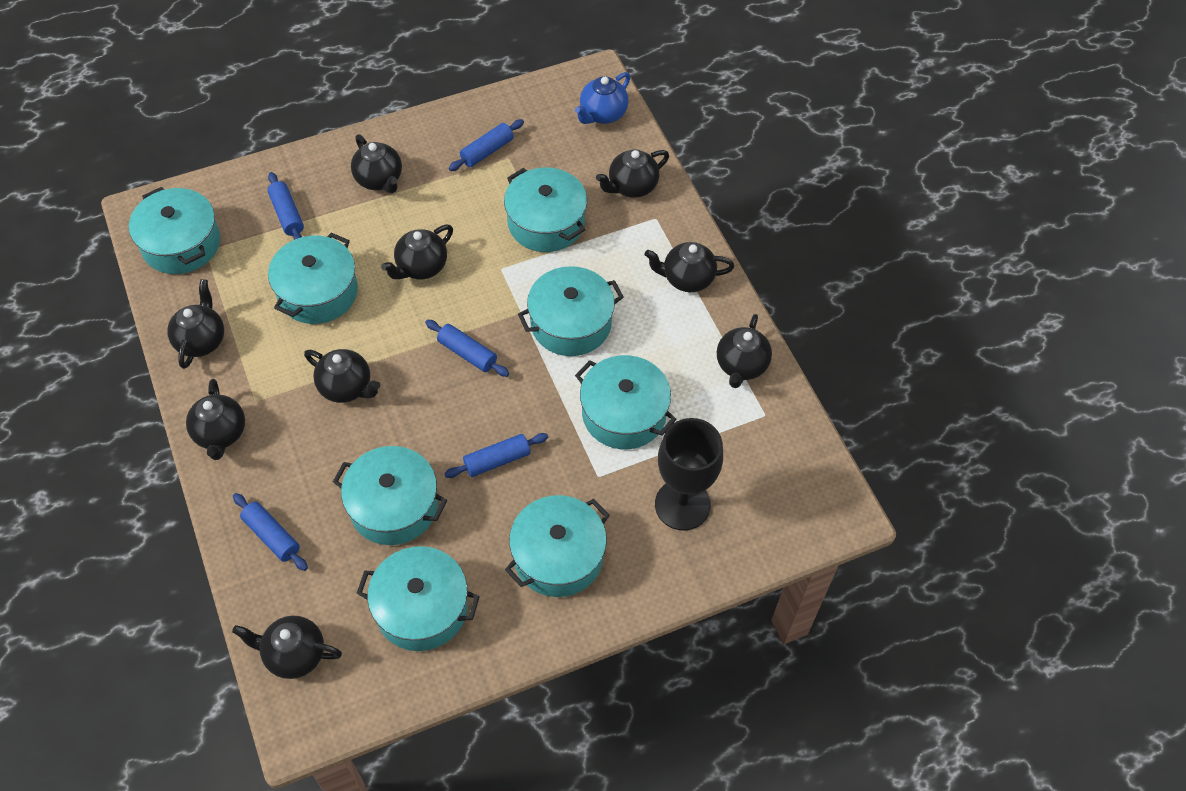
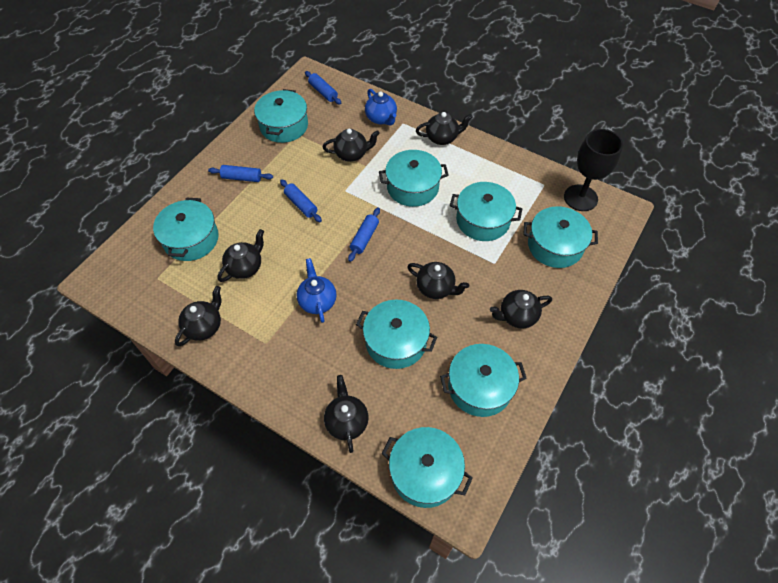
black teapot: 9 -> 7
blue rolling pin: 5 -> 4
blue teapot: 1 -> 2

